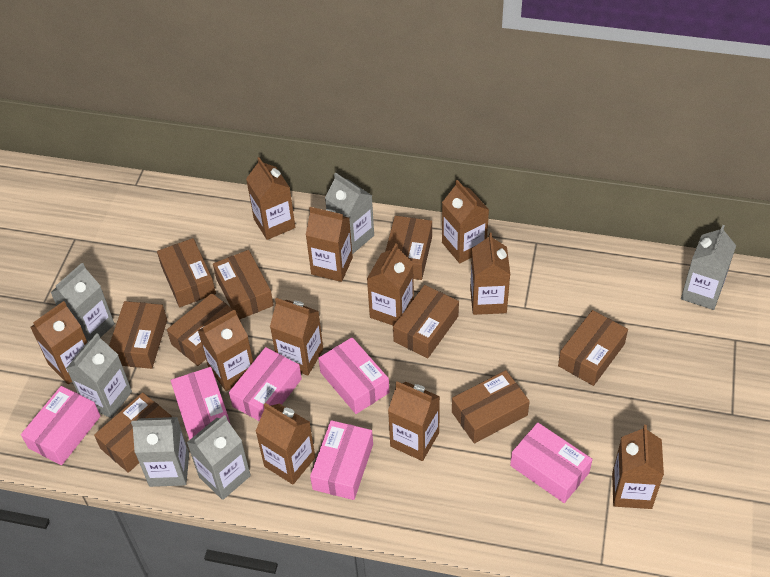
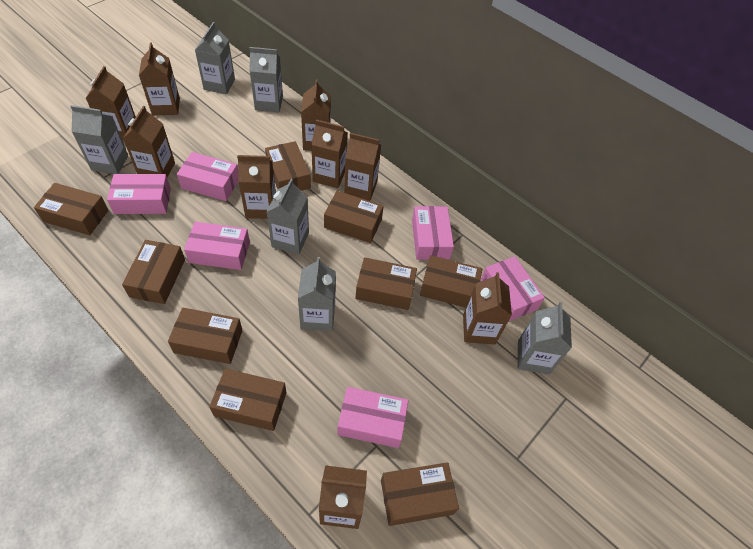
brown carton: 11 -> 9

